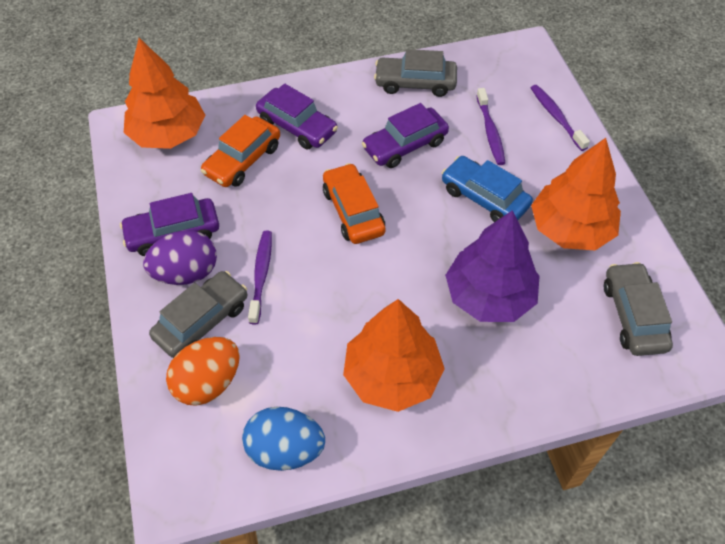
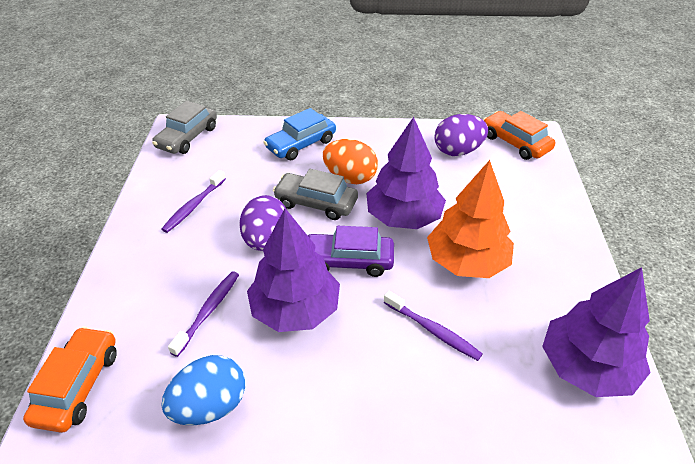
grey car: 3 -> 2
orange tree: 3 -> 1
purple car: 3 -> 1
purple egg: 1 -> 2
purple tree: 1 -> 3

